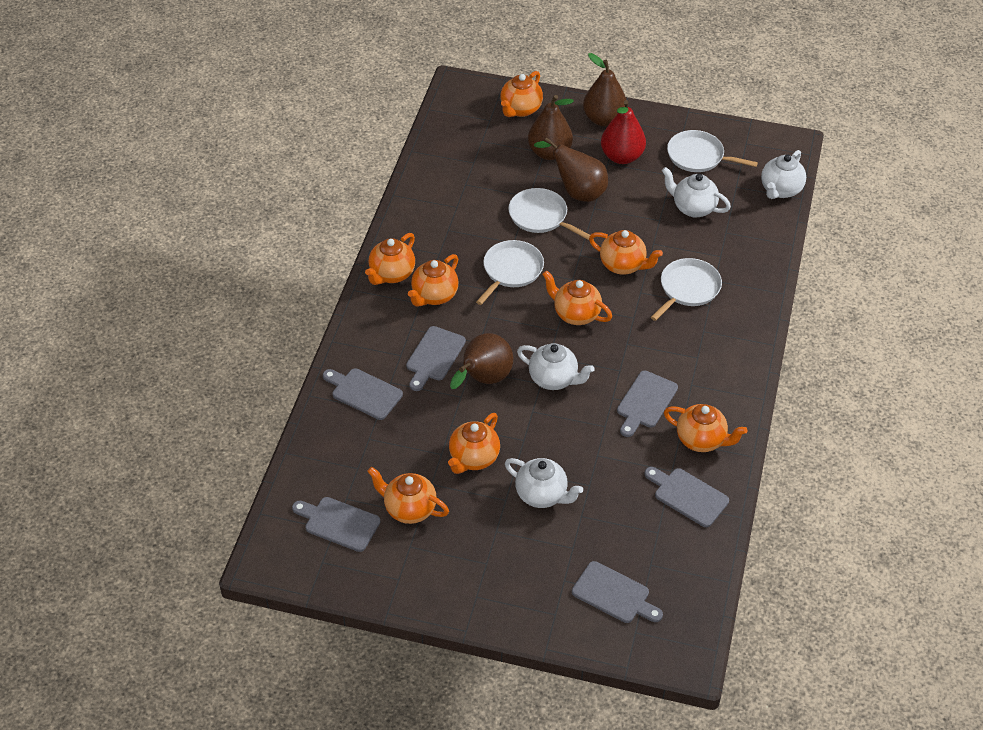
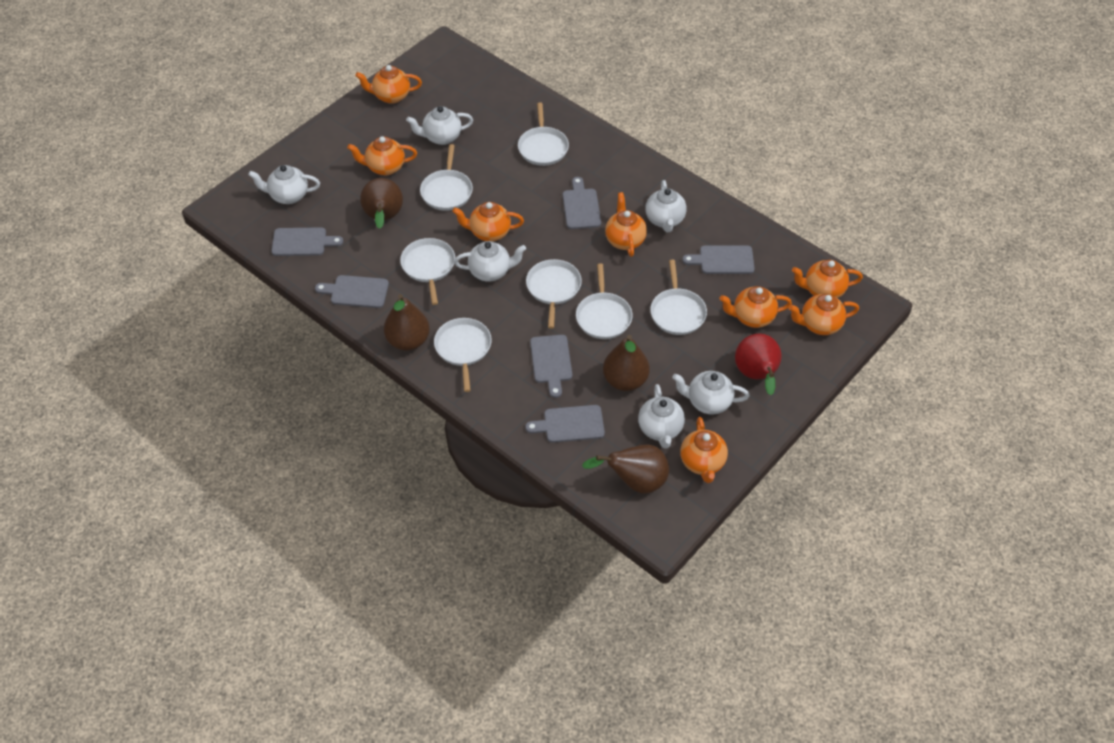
white pan: 4 -> 7
white teapot: 4 -> 6

